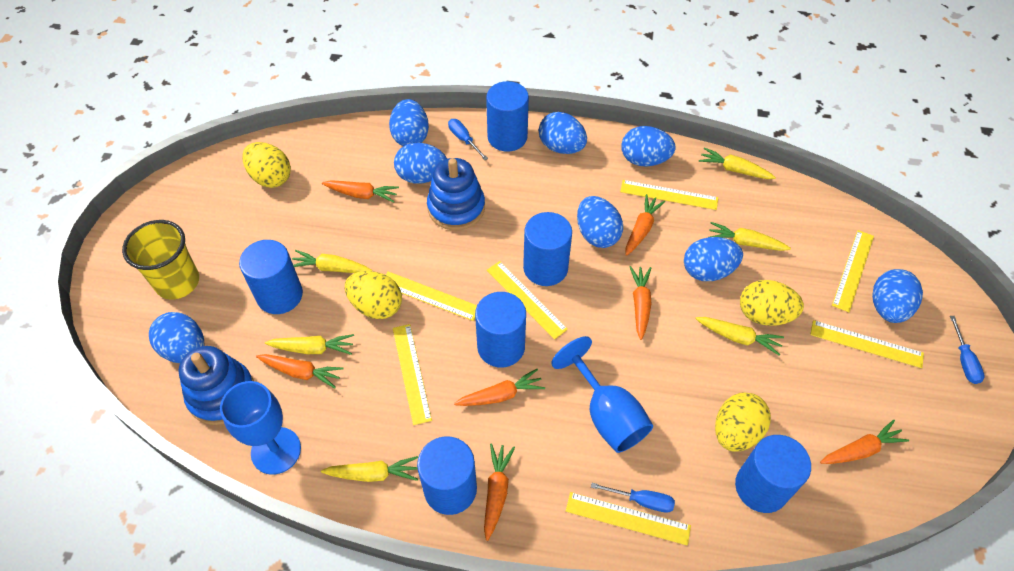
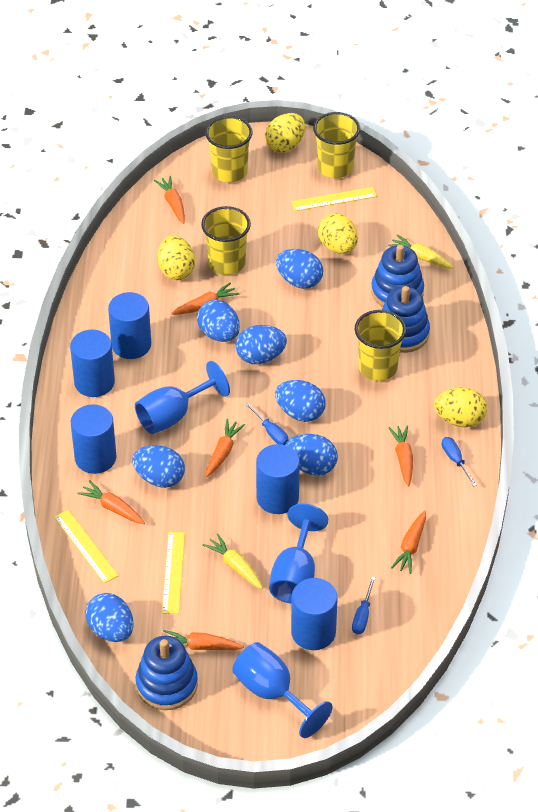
blue cylinder: 6 -> 5
blue egg: 8 -> 7
blue goblet: 2 -> 3
blue stacking toy: 2 -> 3
yellow carrot: 6 -> 2
yellow cup: 1 -> 4
yellow ruler: 7 -> 3

